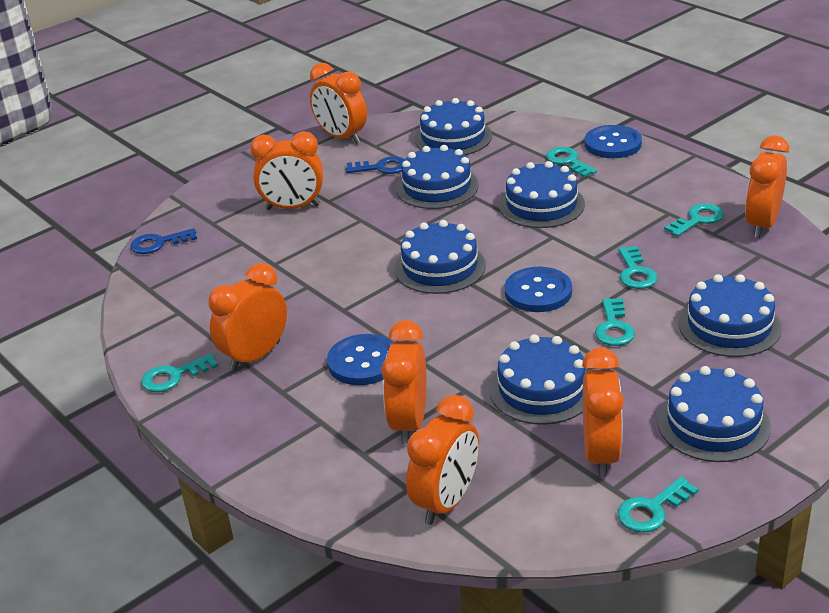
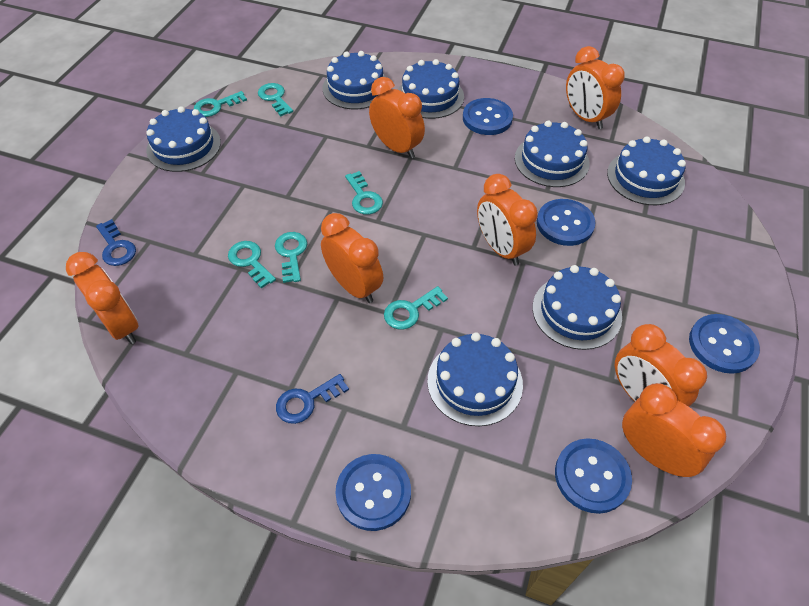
blue button: 3 -> 5

